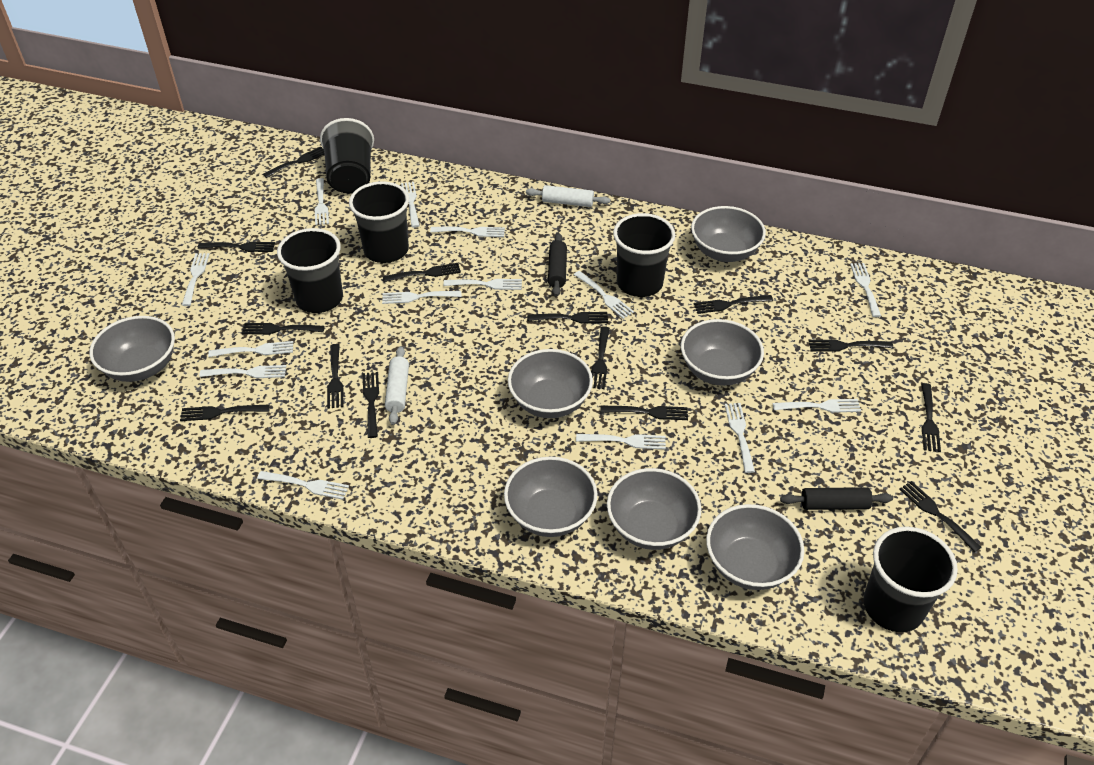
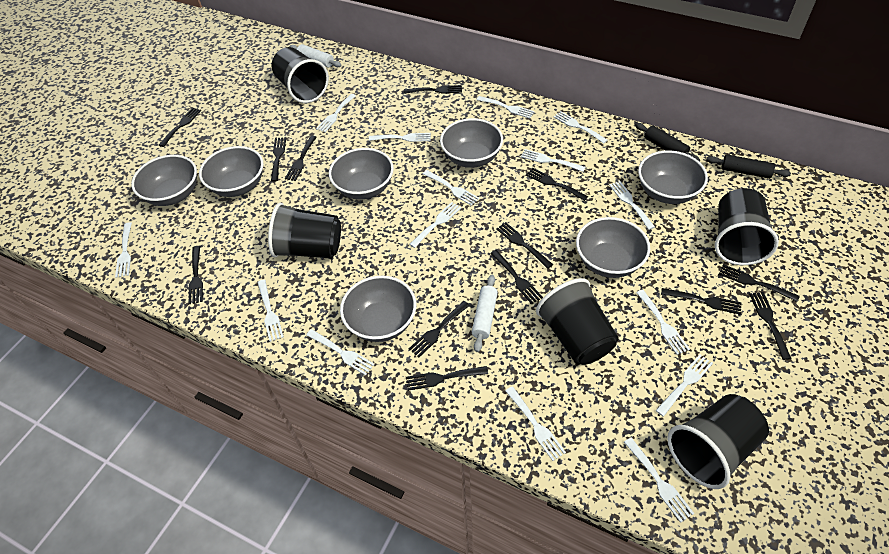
black fork: 14 -> 13
white fork: 14 -> 15

